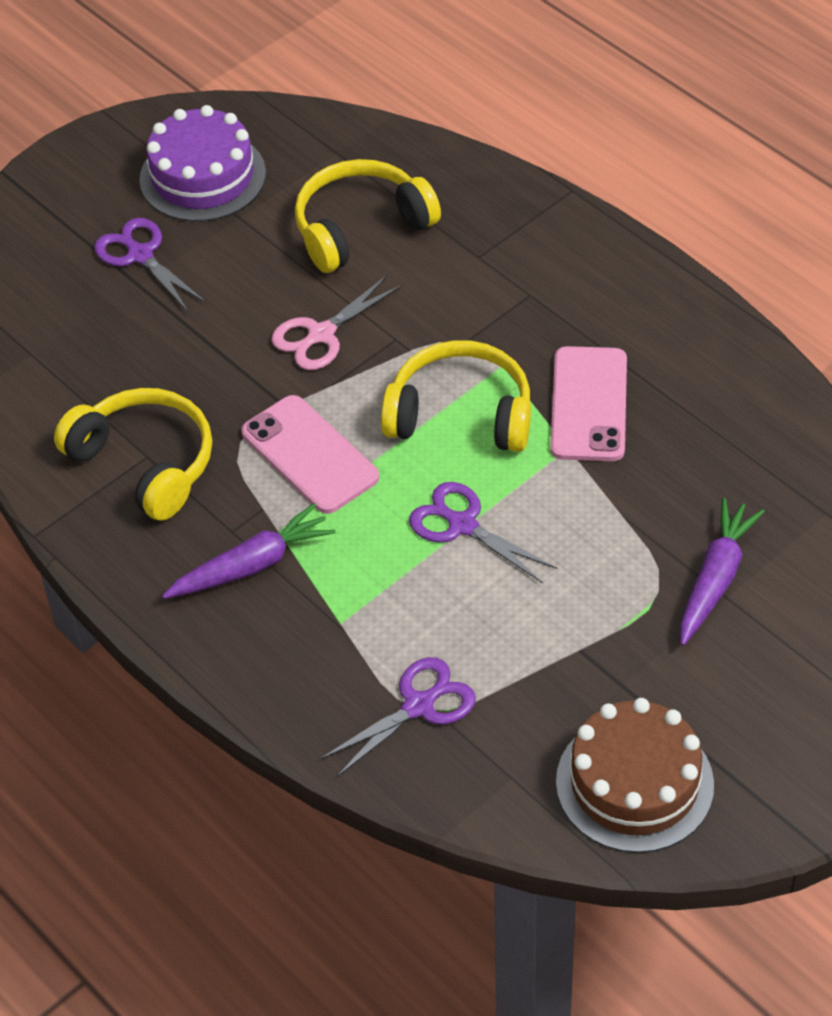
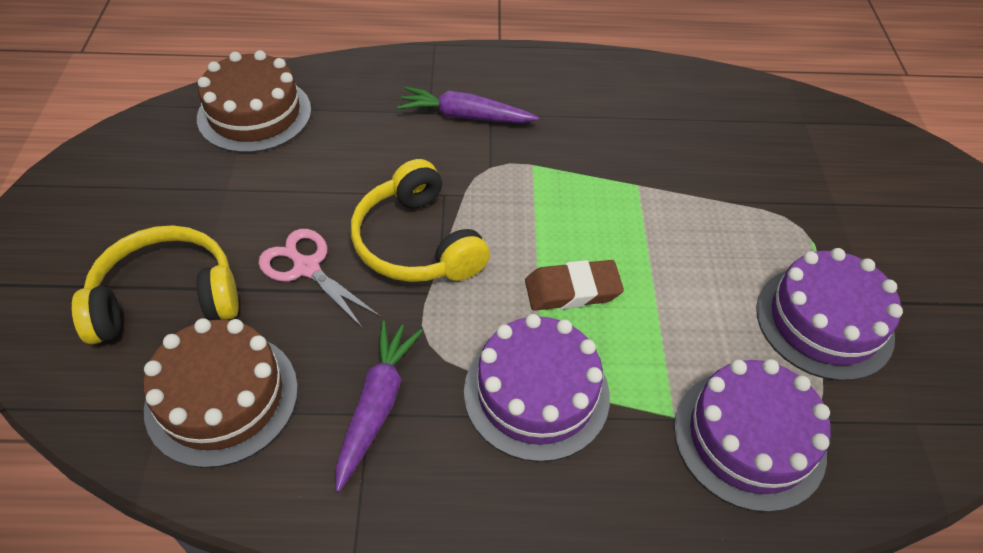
brown cake: 1 -> 2
brown eraser: 0 -> 1
pink phone: 2 -> 0
purple cake: 1 -> 3
purple scissors: 3 -> 0
yellow headphones: 3 -> 2

